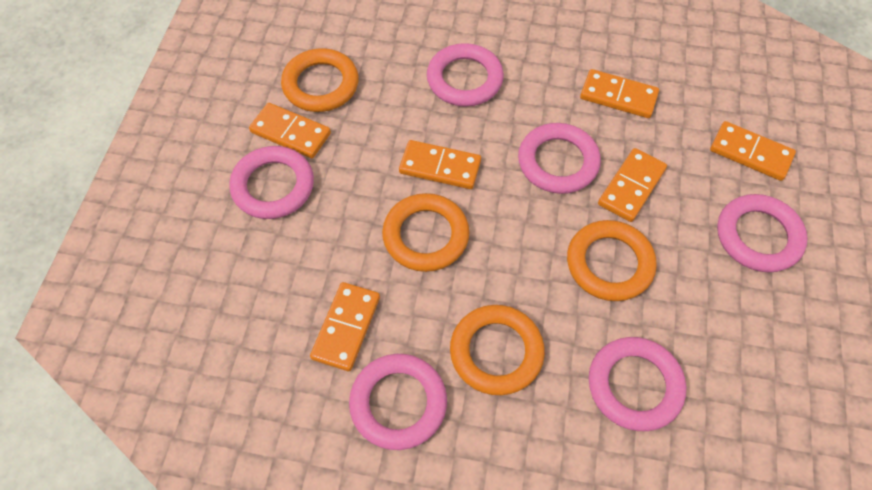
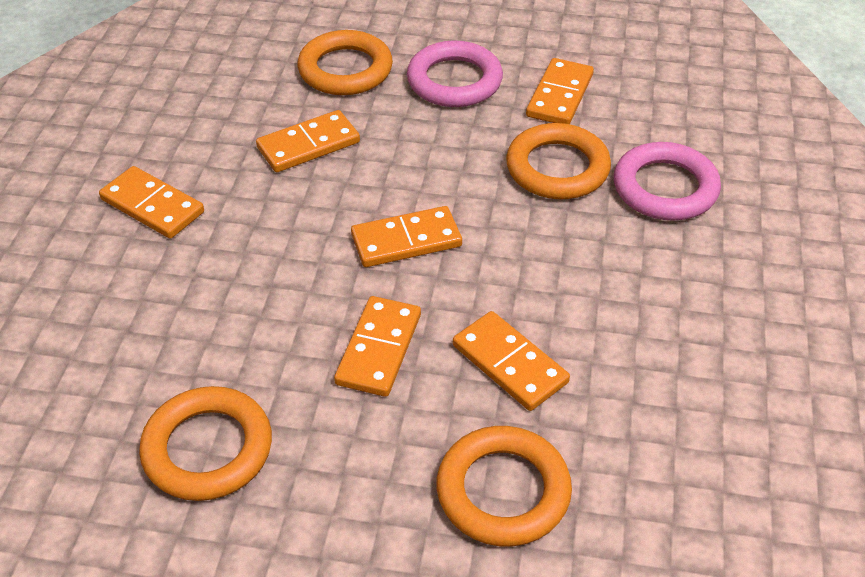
pink ring: 6 -> 2

